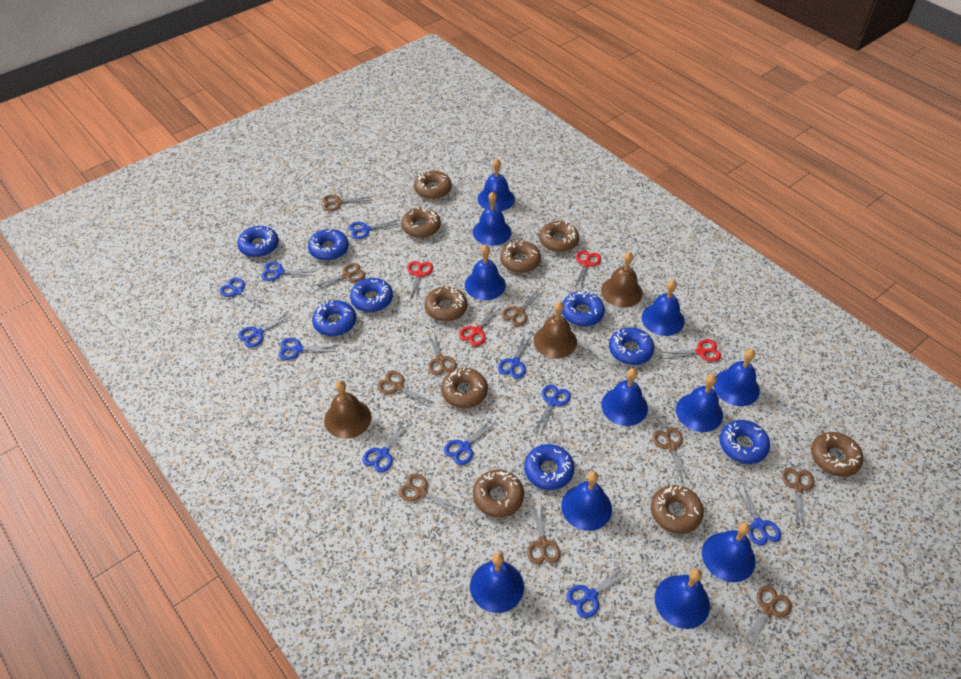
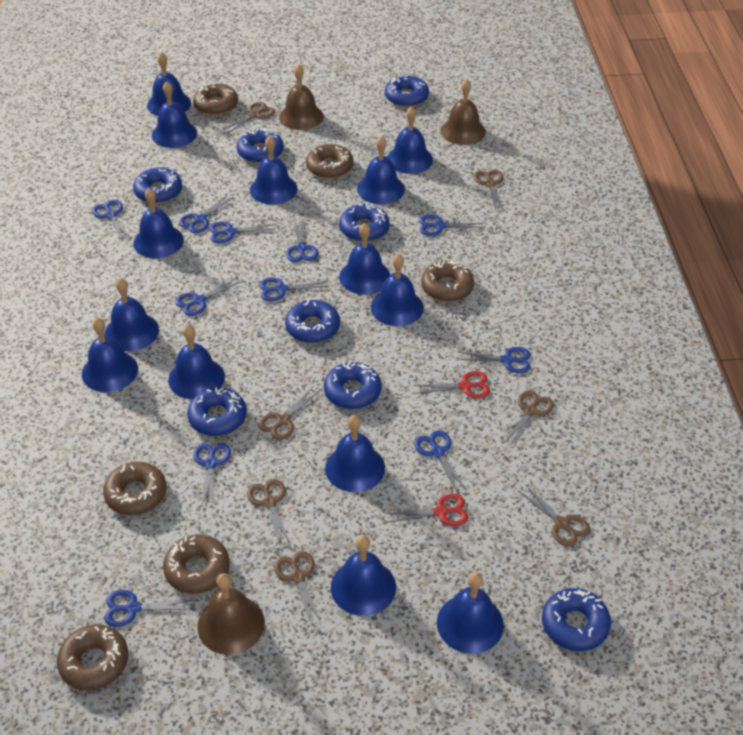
blue bell: 11 -> 14
brown donut: 9 -> 6
brown scissors: 10 -> 7
red scissors: 4 -> 2

